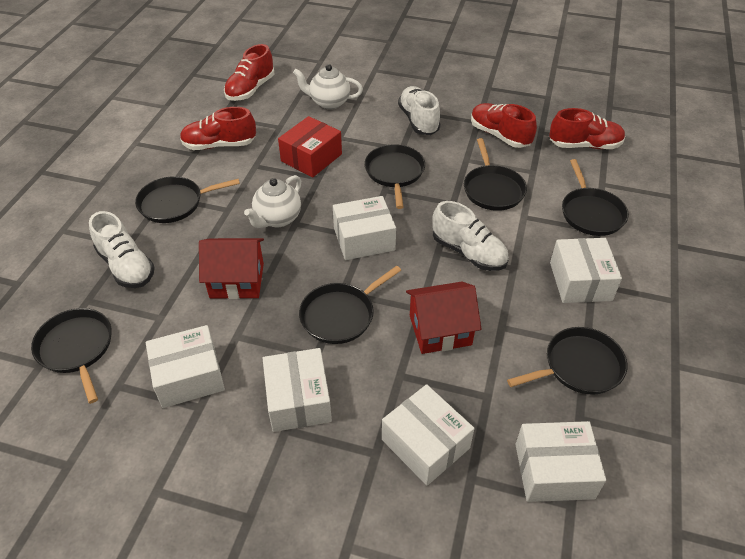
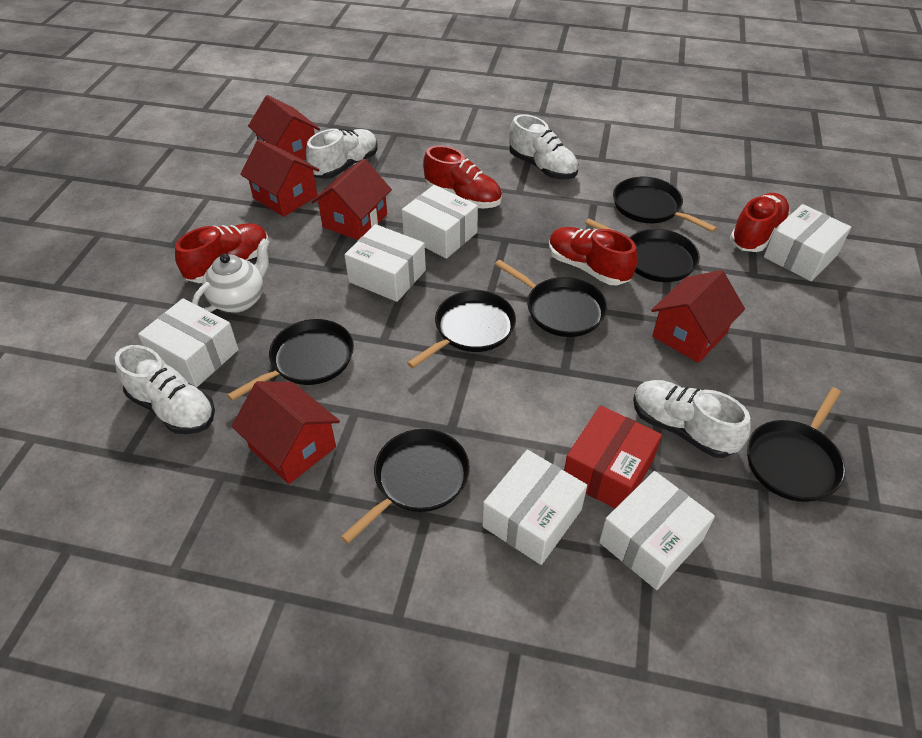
red house: 2 -> 5
white shoe: 3 -> 4
white teapot: 2 -> 1

